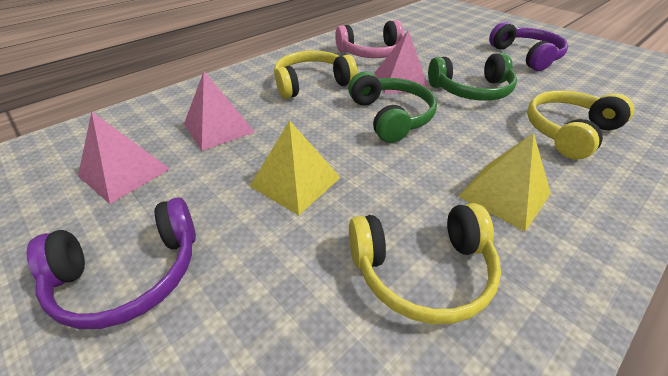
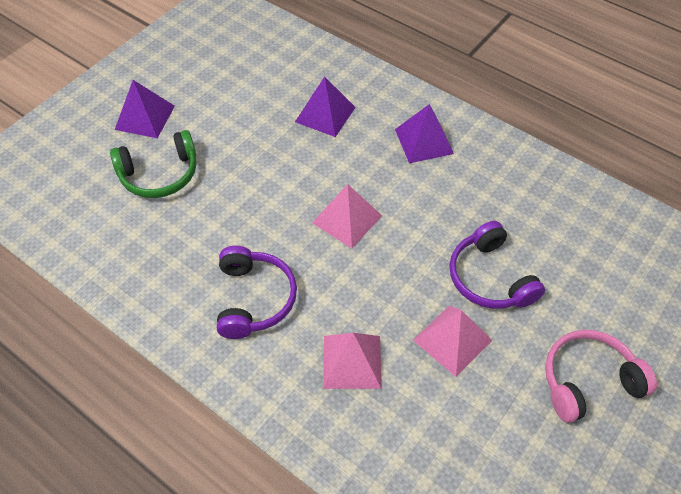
green headphones: 2 -> 1
purple pyramid: 0 -> 3
yellow headphones: 3 -> 0
yellow pyramid: 2 -> 0

